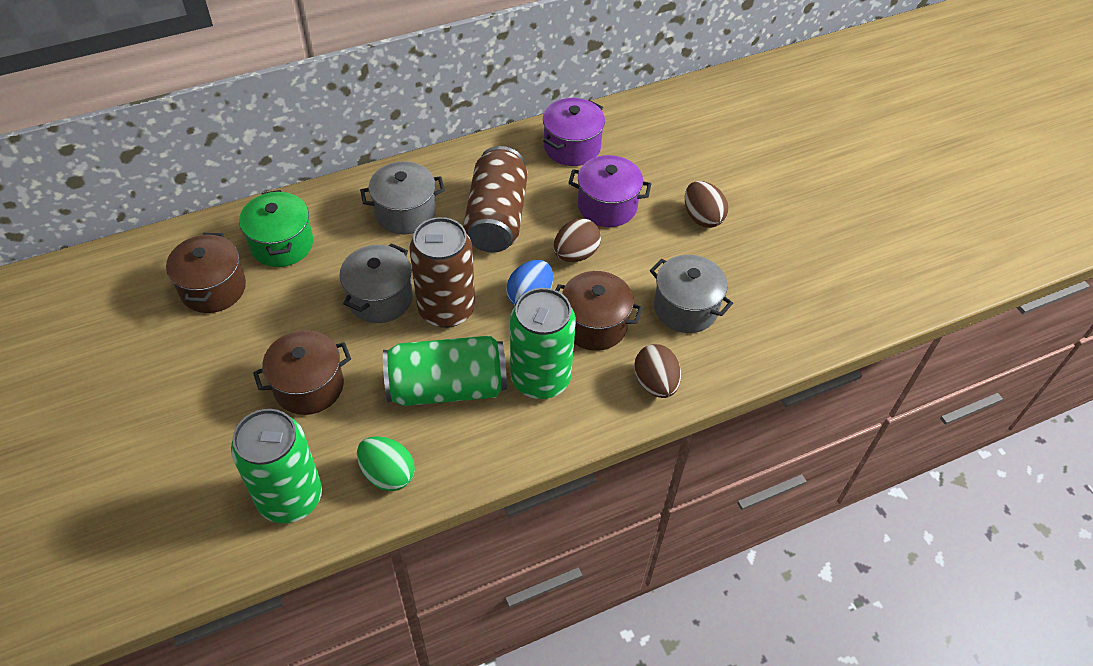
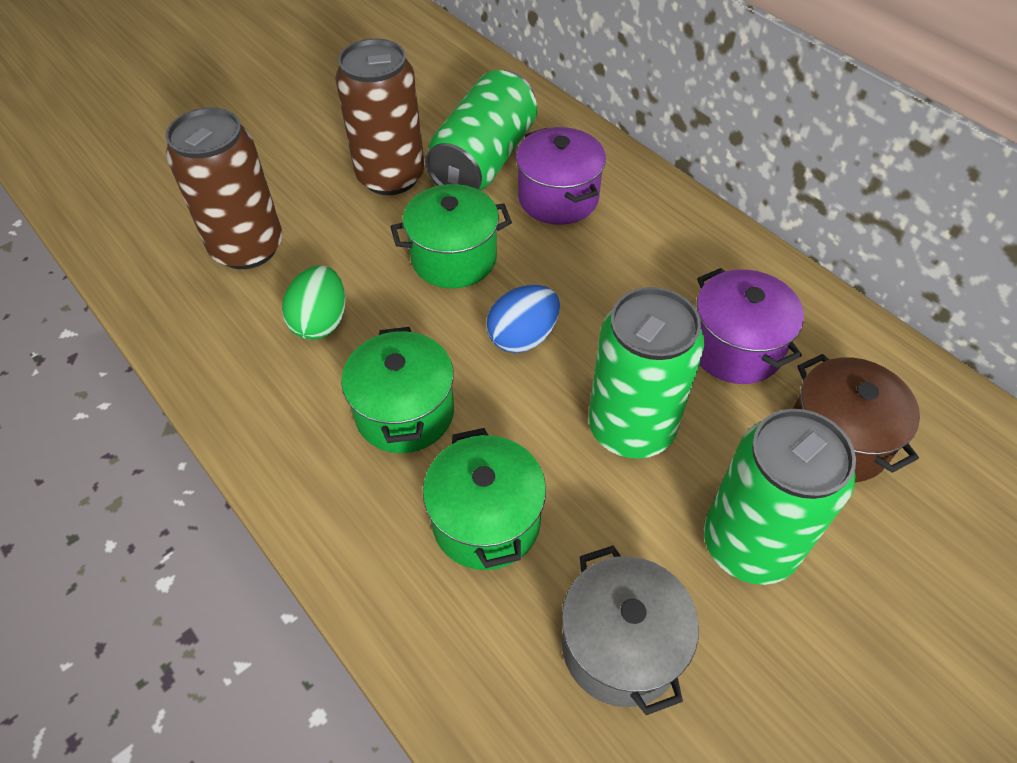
brown egg: 3 -> 0
brown pot: 3 -> 1
green pot: 1 -> 3
grey pot: 3 -> 1

